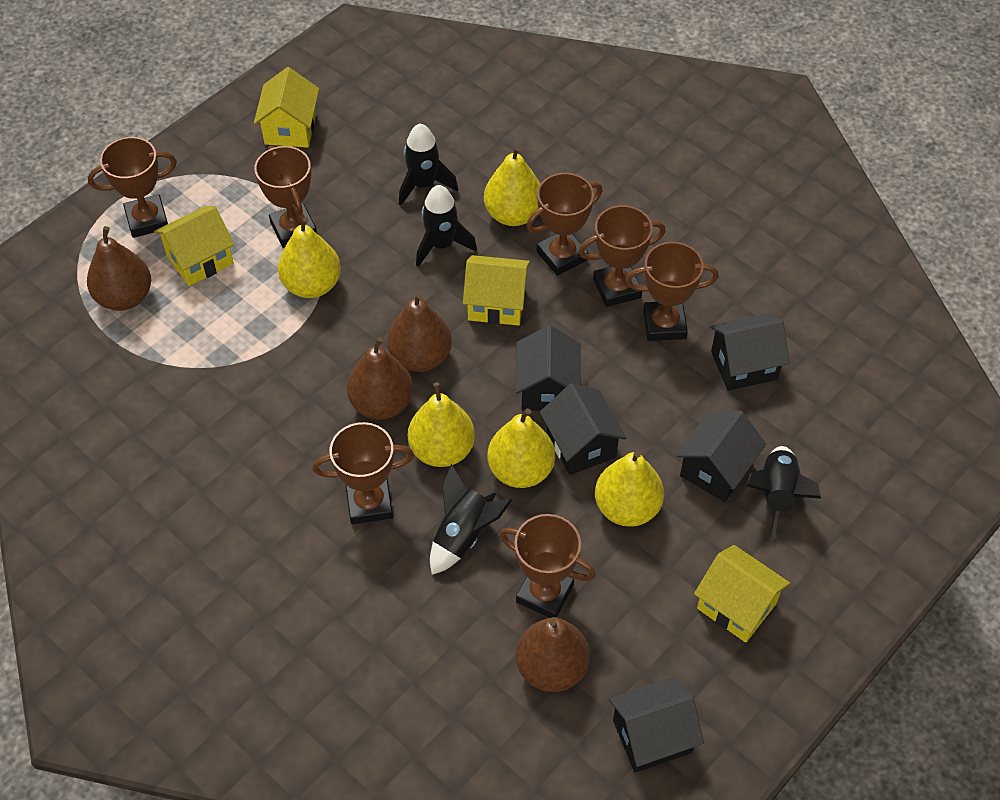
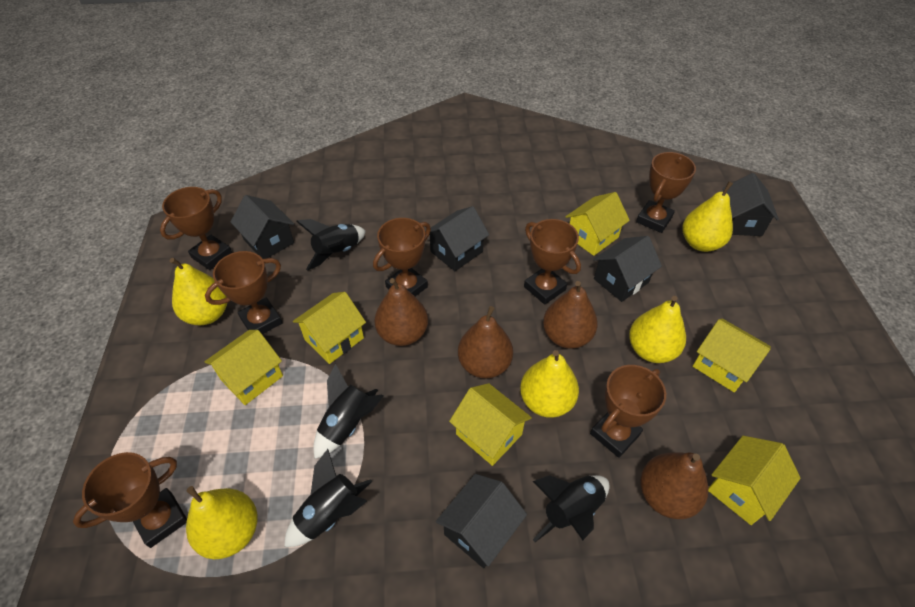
yellow house: 4 -> 6

